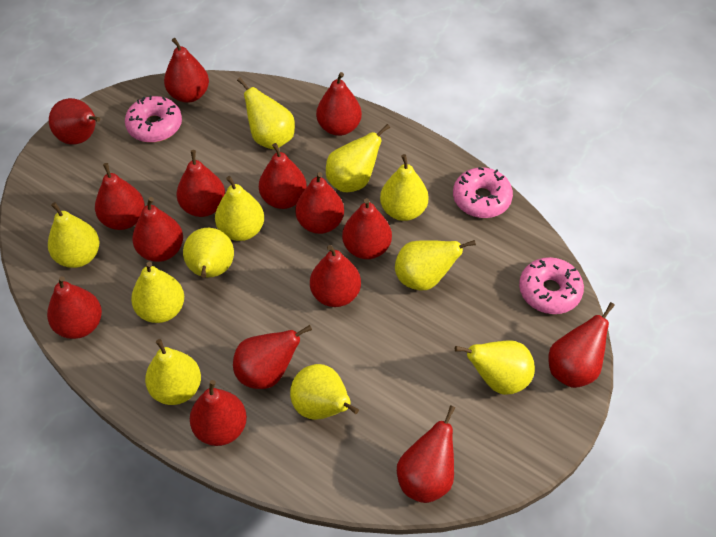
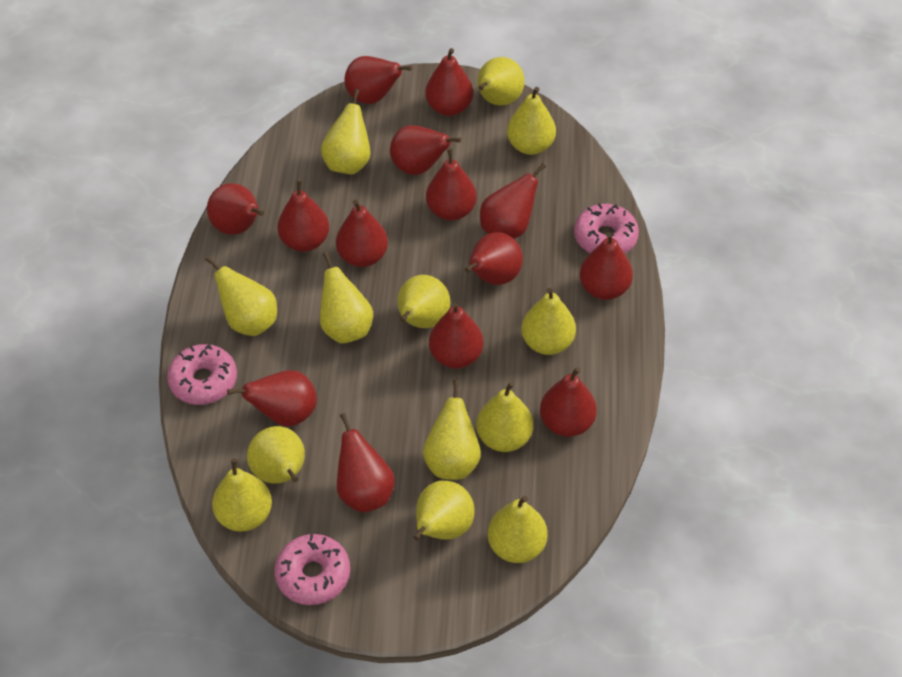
red pear: 15 -> 14
yellow pear: 11 -> 13

